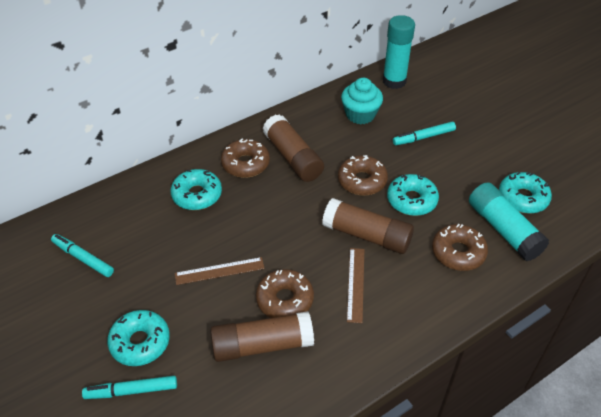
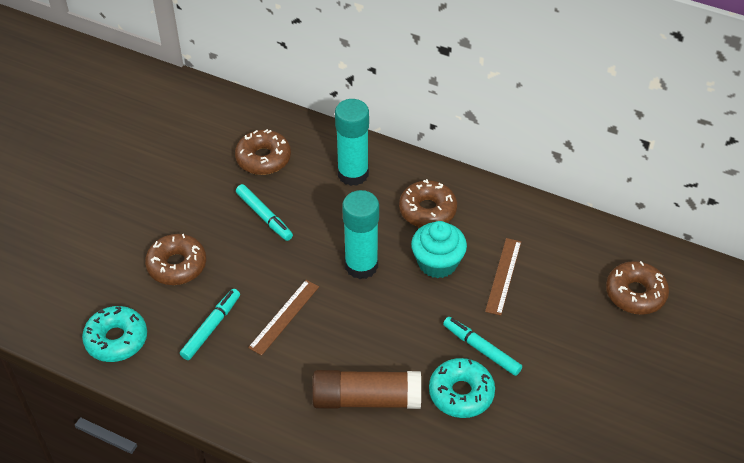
brown glue stick: 3 -> 1
turquoise donut: 4 -> 2

